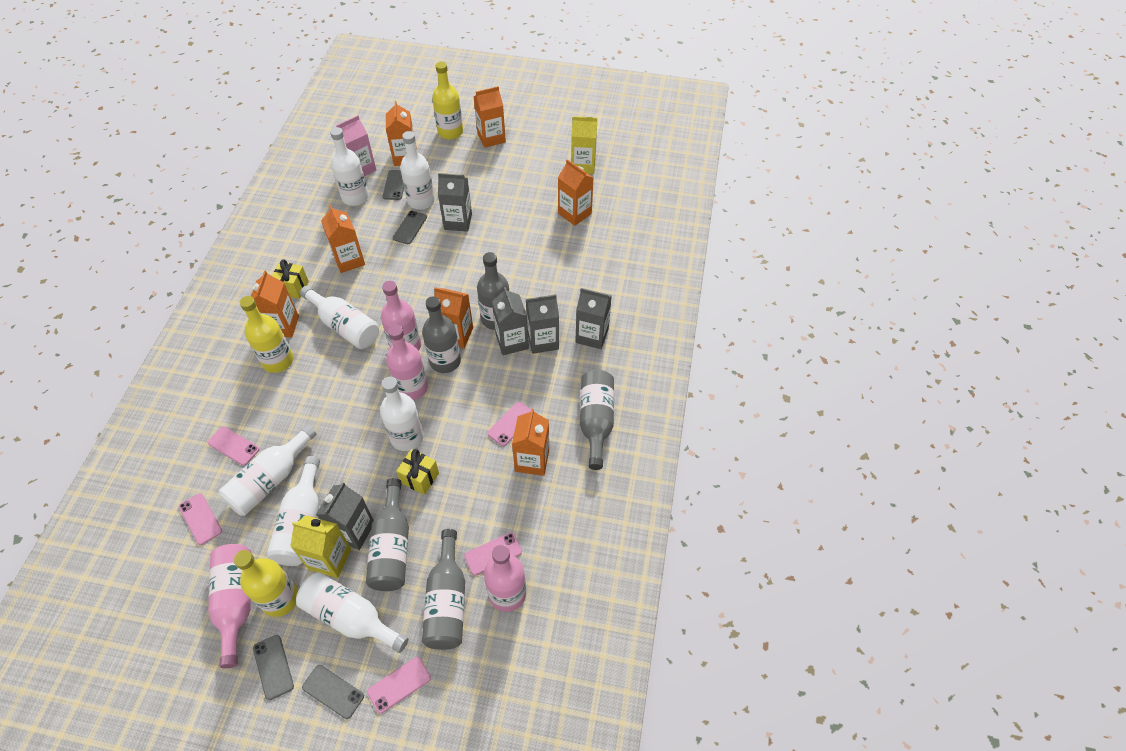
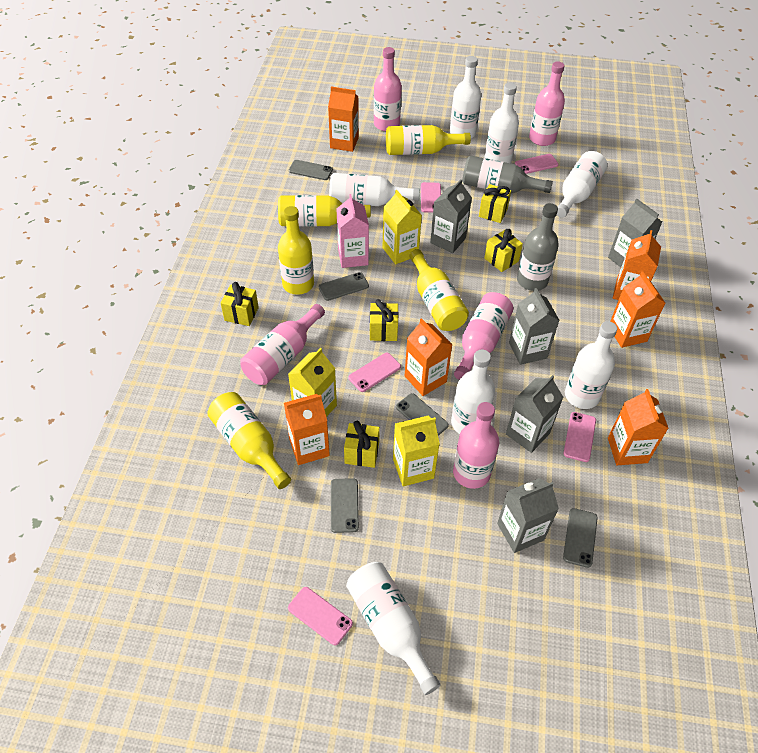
grey bottle: 5 -> 2
grey phone: 4 -> 5
orange carton: 7 -> 6
pink bottle: 4 -> 5
yellow bottle: 3 -> 5
yellow carton: 2 -> 3
yellow gift: 2 -> 5

